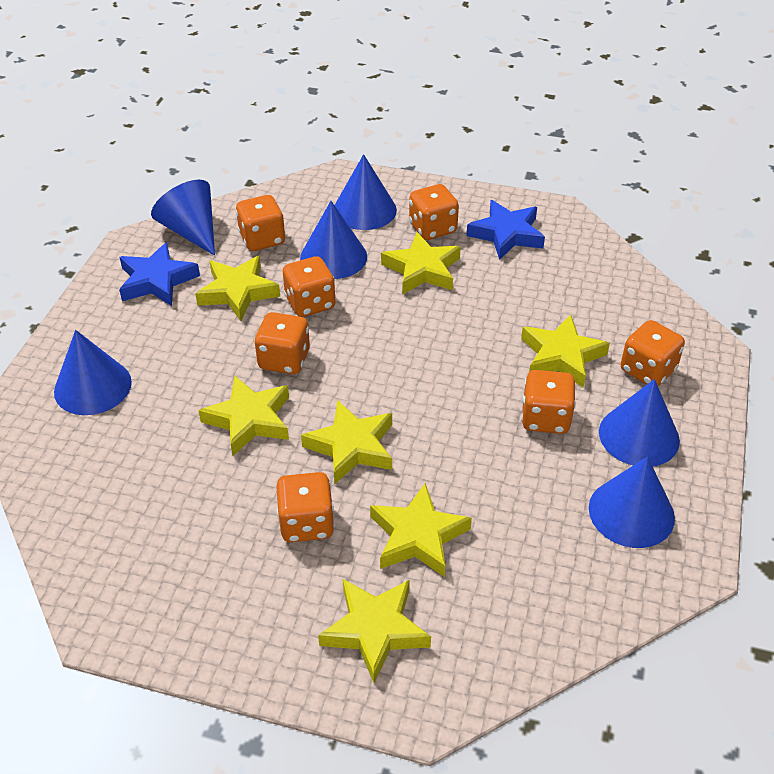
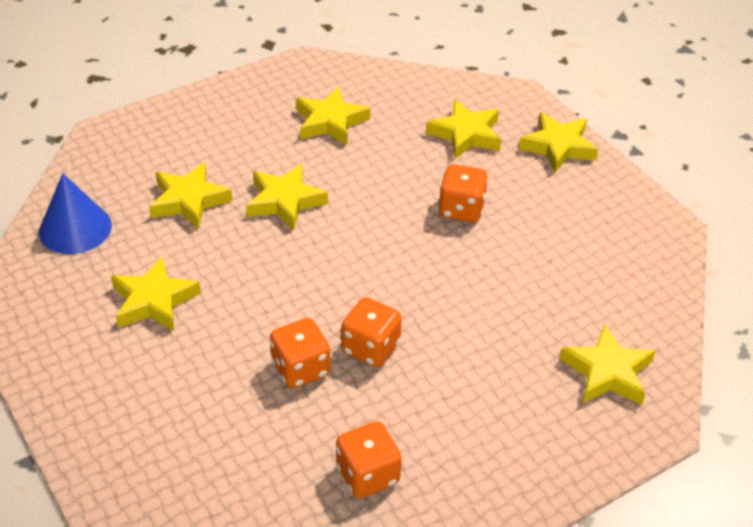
blue cone: 6 -> 1
blue star: 2 -> 0
orange dice: 7 -> 4

